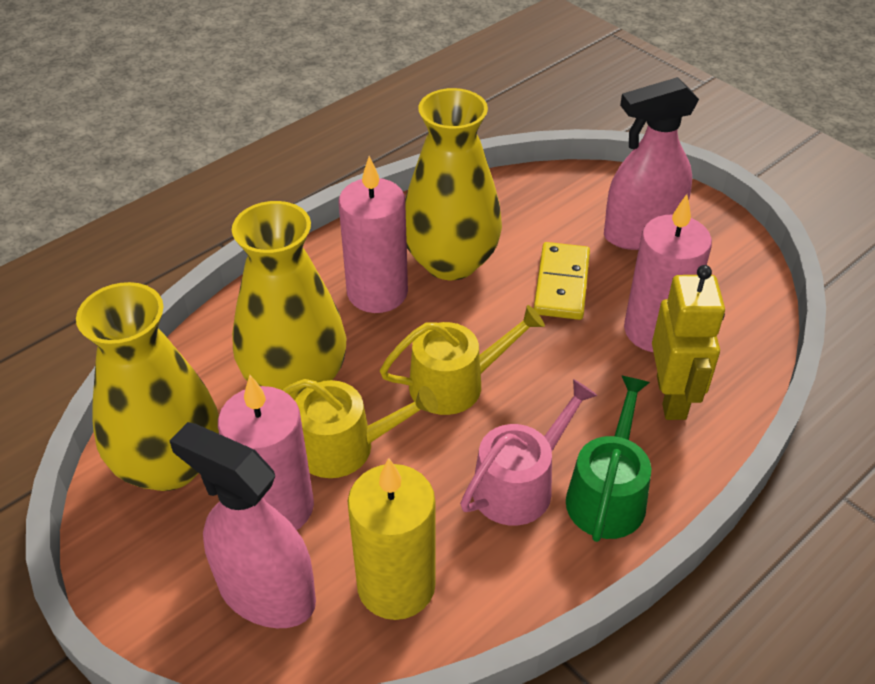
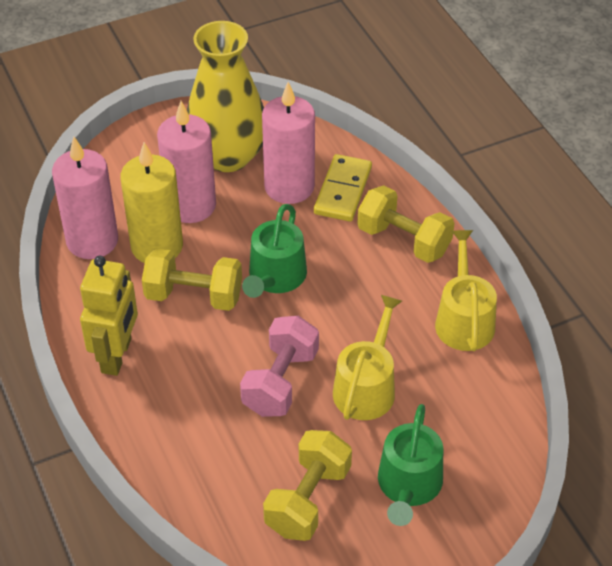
green watering can: 1 -> 2
pink dumbbell: 0 -> 1
pink spray bottle: 2 -> 0
pink watering can: 1 -> 0
yellow dumbbell: 0 -> 3
yellow vase: 3 -> 1

